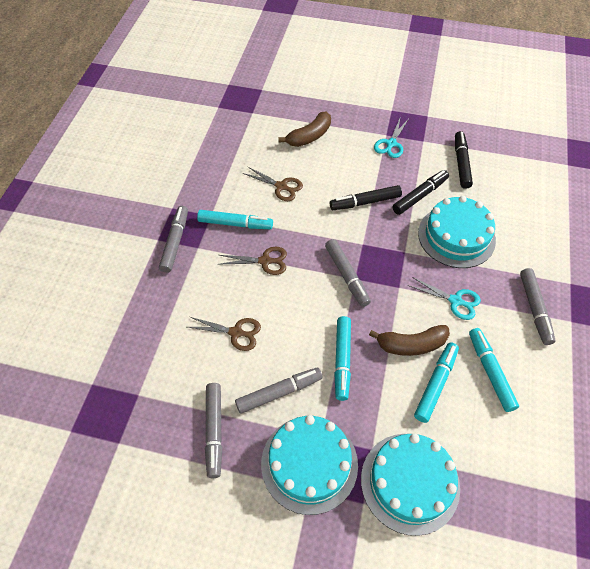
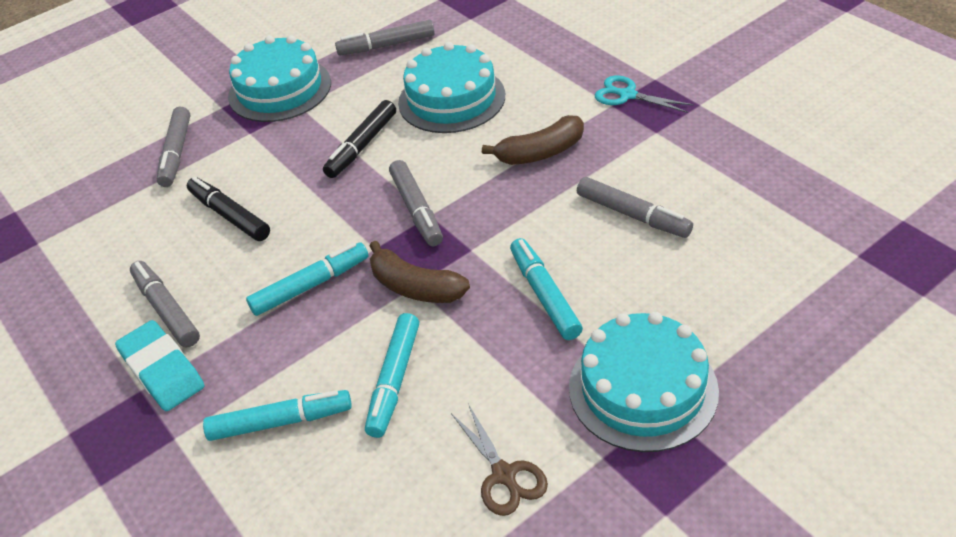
black marker: 3 -> 2
brown scissors: 3 -> 1
turquoise eraser: 0 -> 1
turquoise scissors: 2 -> 1

